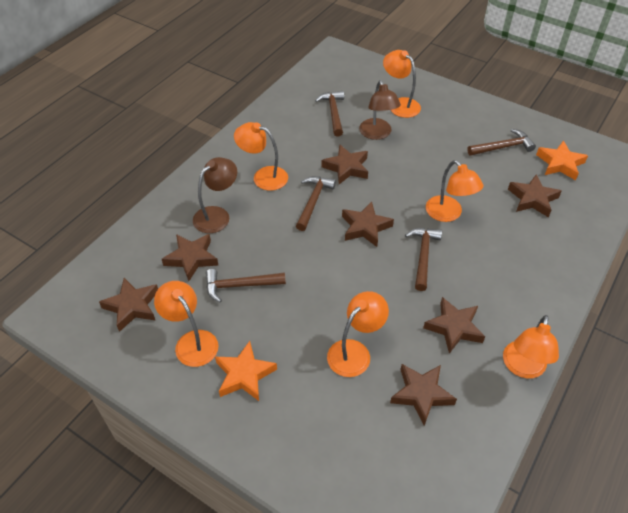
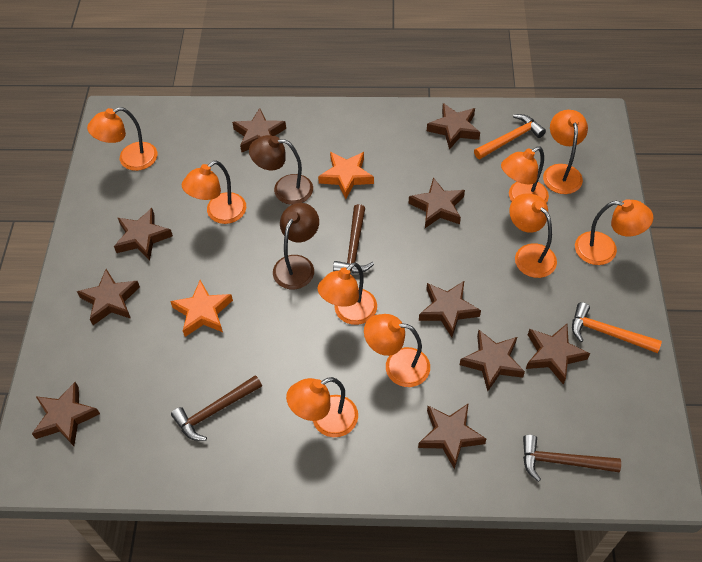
brown hammer: 5 -> 3
brown star: 7 -> 10
orange hammer: 0 -> 2
orange lamp: 6 -> 9

